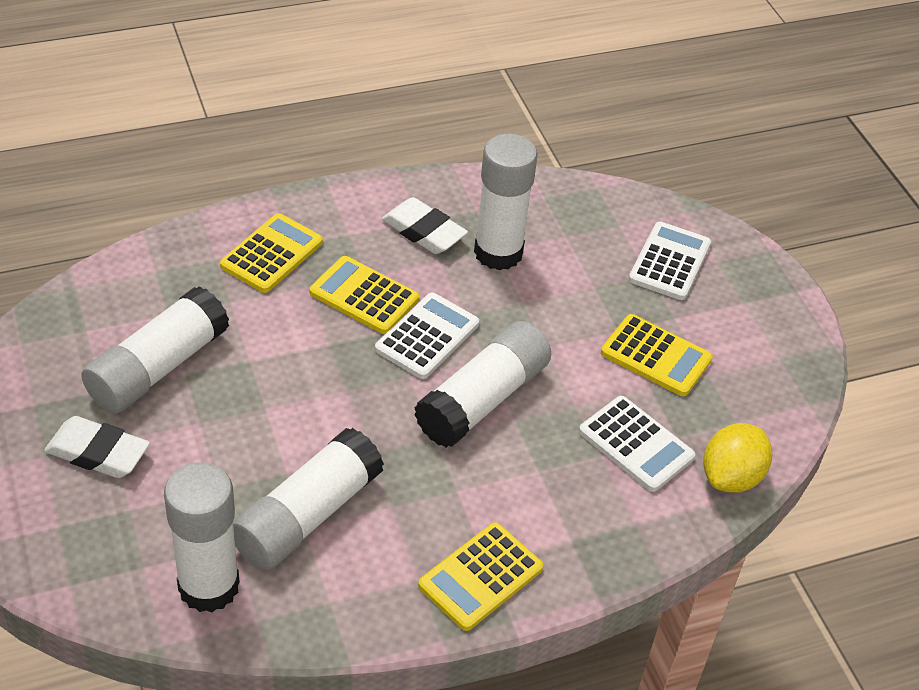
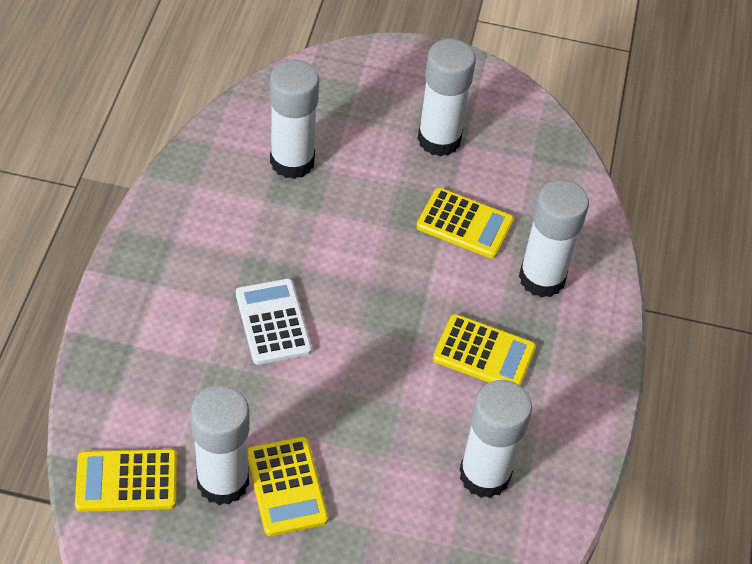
white calculator: 3 -> 1
white eraser: 2 -> 0
yellow lemon: 1 -> 0

